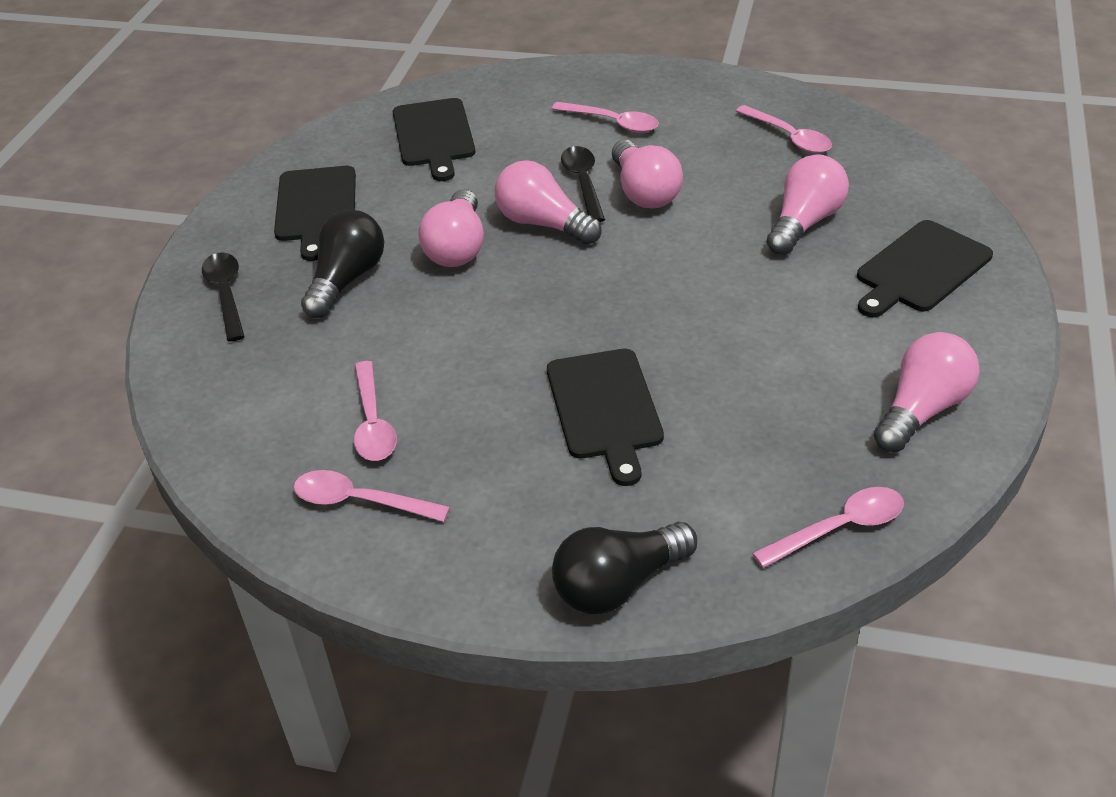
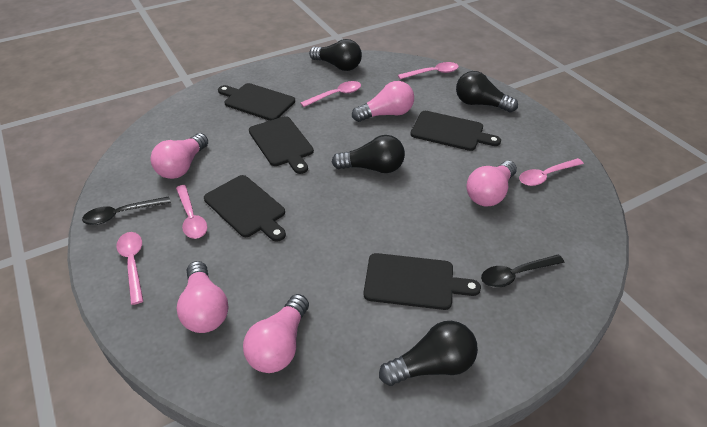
black cutting board: 4 -> 5
black light bulb: 2 -> 4

